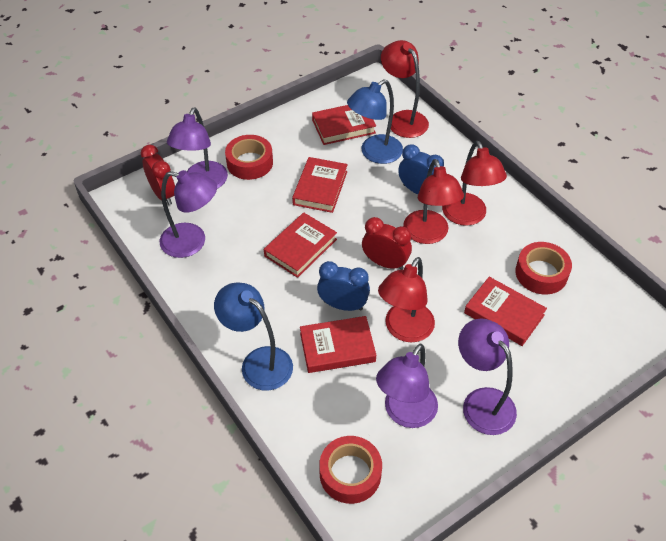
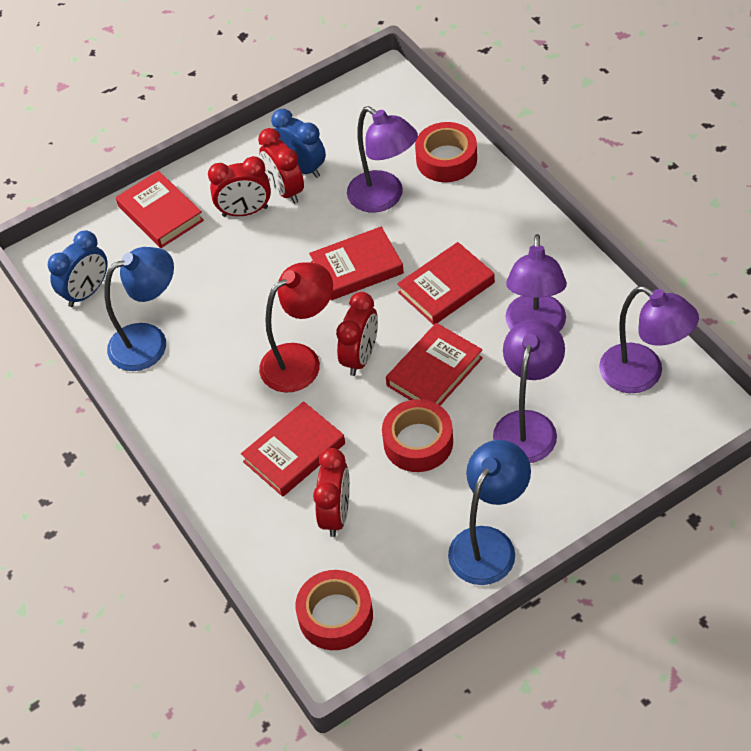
red clock: 2 -> 4
red lamp: 4 -> 1

